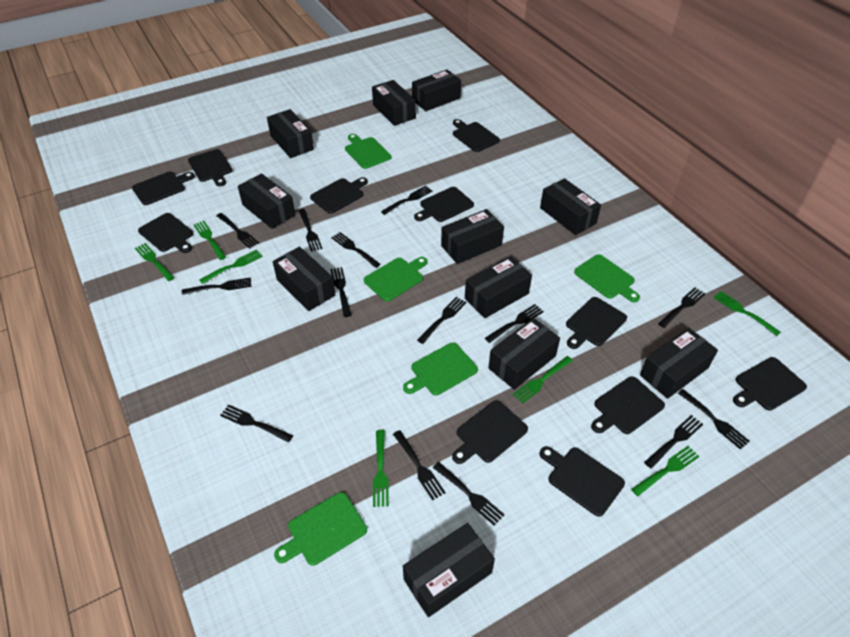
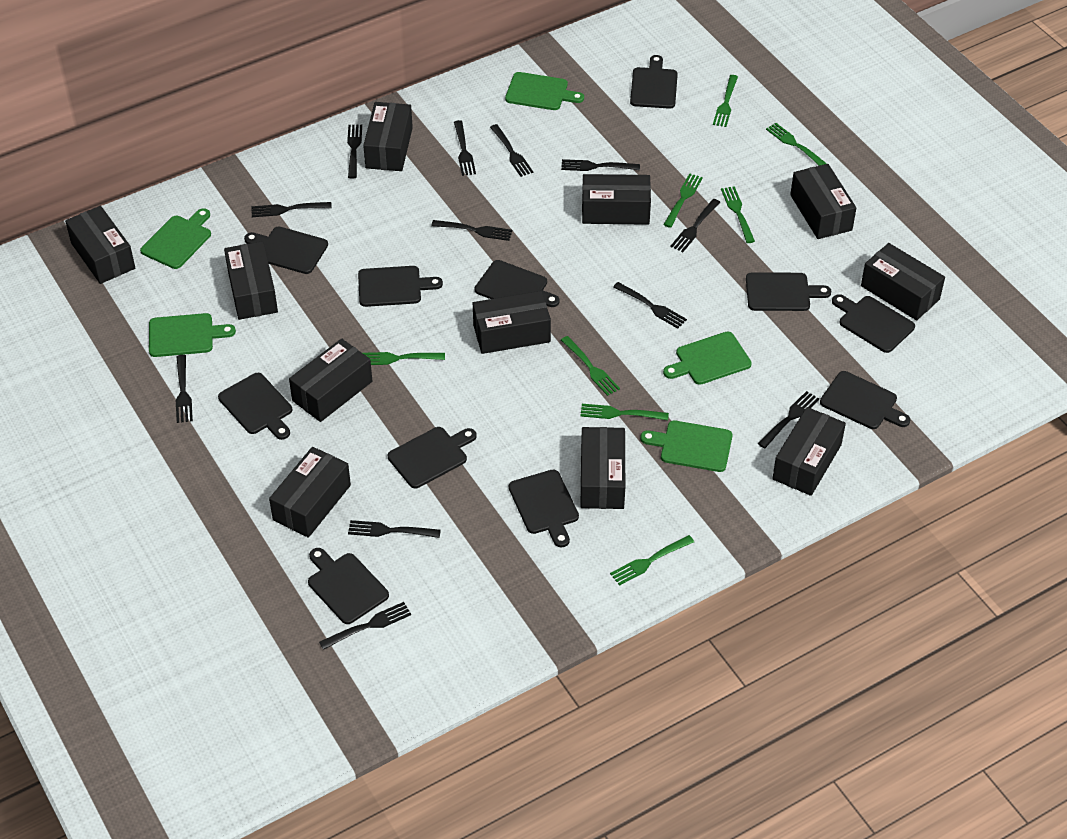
black fork: 14 -> 12
green fork: 7 -> 8

